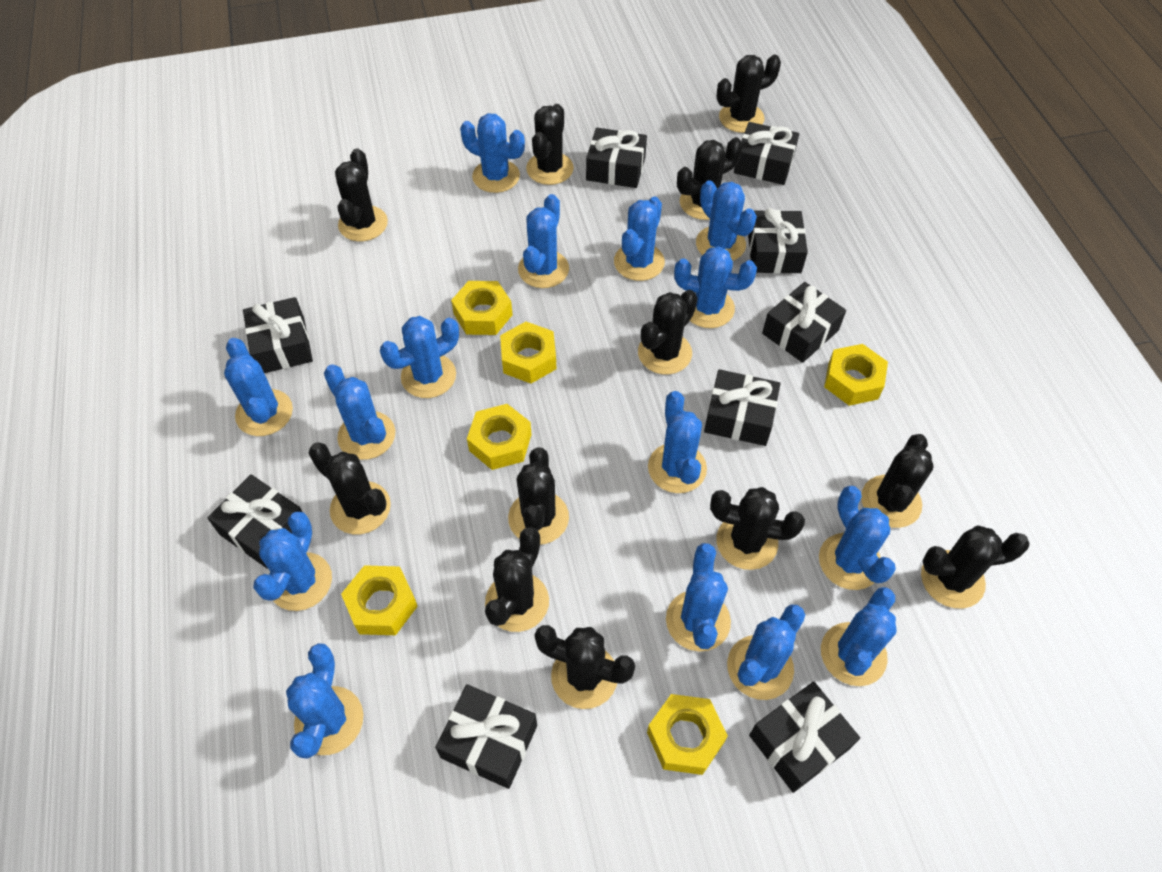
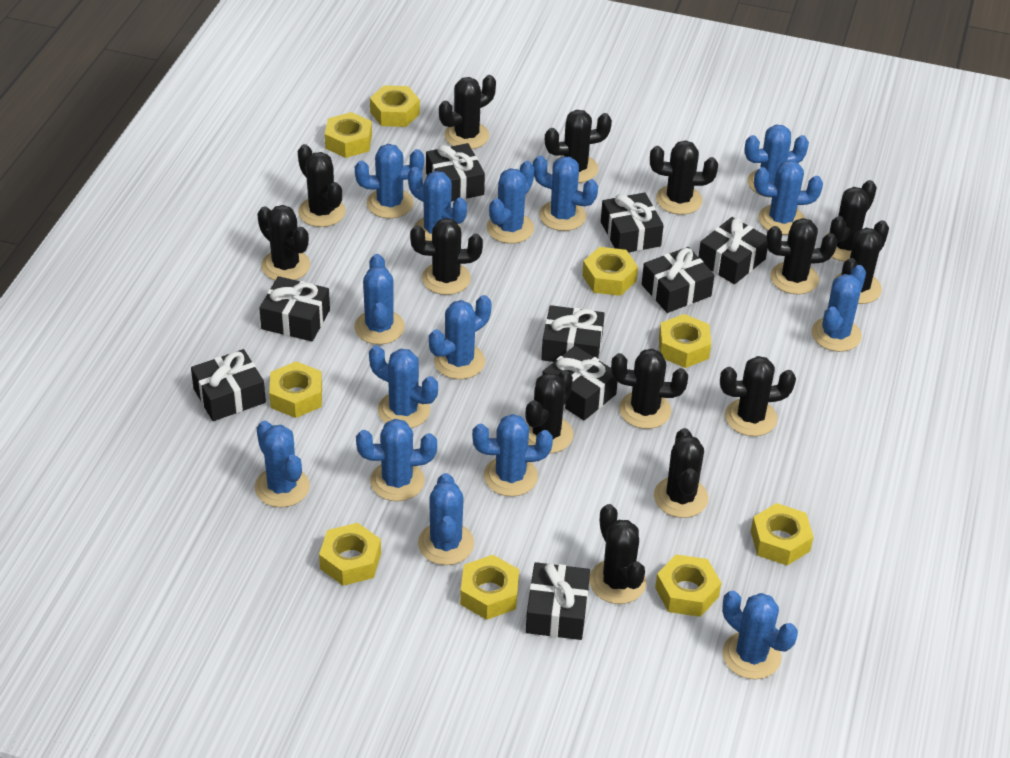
black cactus: 12 -> 14
yellow nut: 6 -> 9

